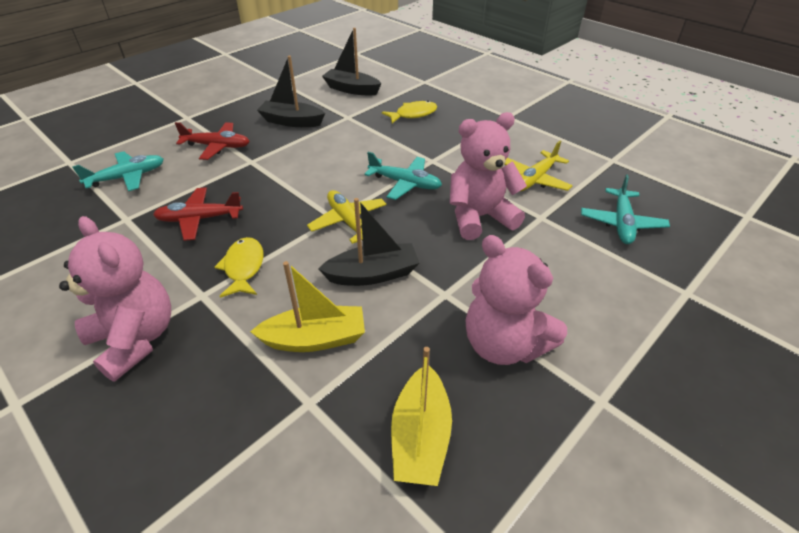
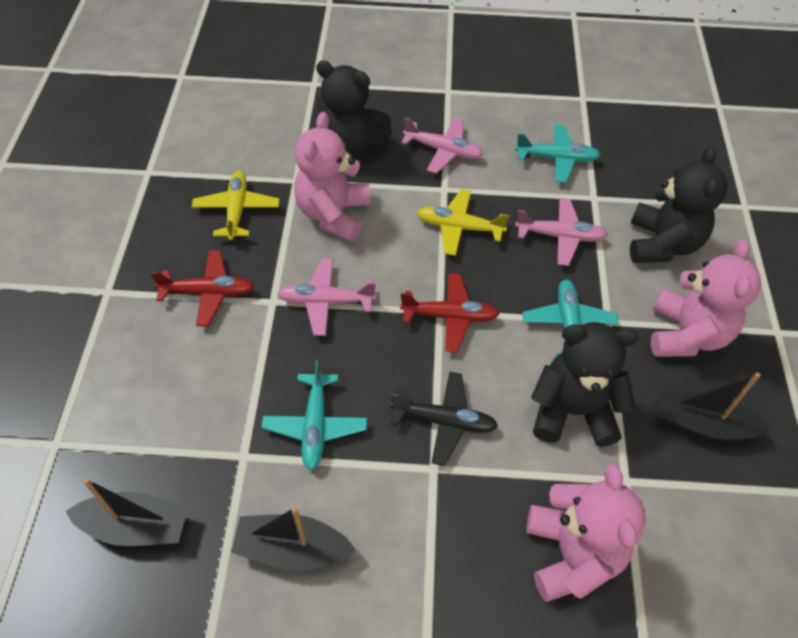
black plane: 0 -> 1
black teddy bear: 0 -> 3
pink plane: 0 -> 3
yellow boat: 2 -> 0
yellow fish: 2 -> 0

